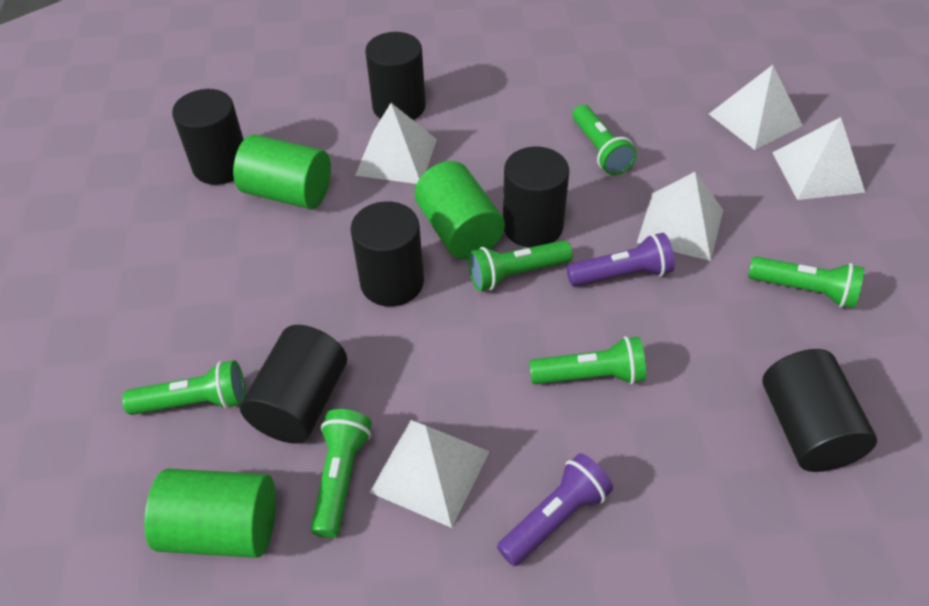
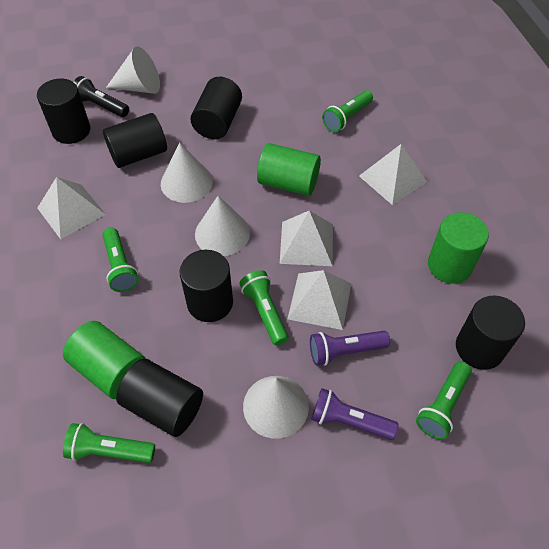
black flashlight: 0 -> 1
green flashlight: 6 -> 5
white cone: 0 -> 4
white pyramid: 5 -> 4

